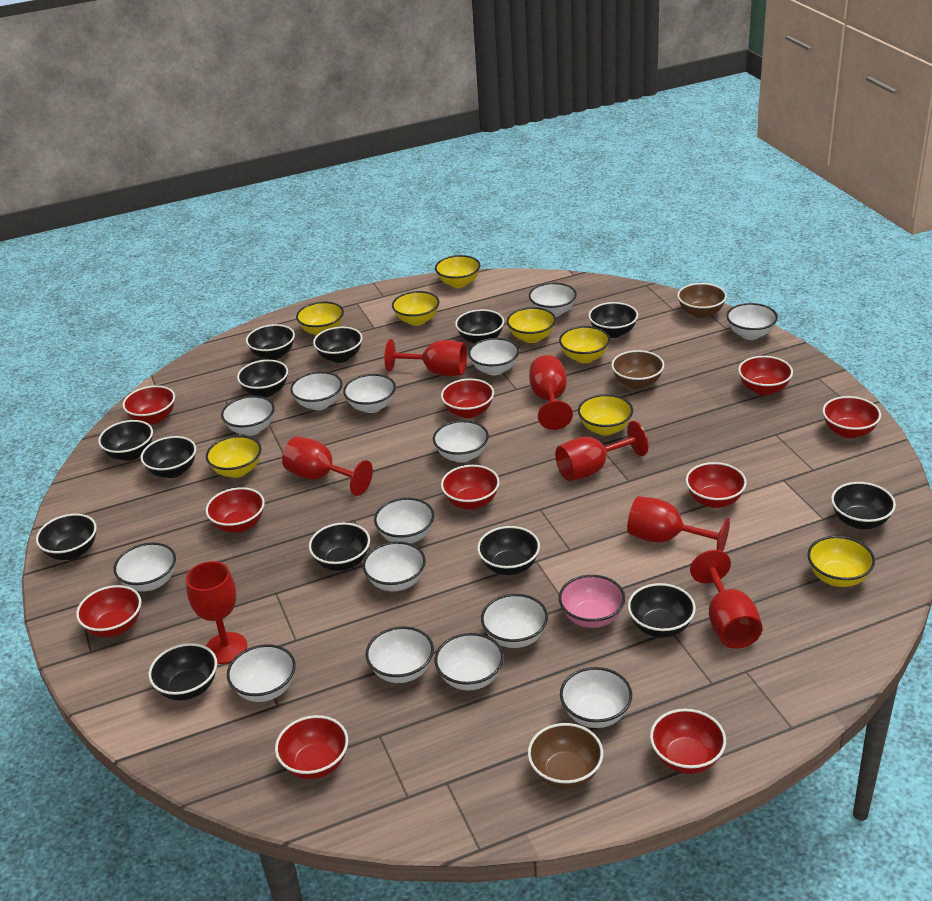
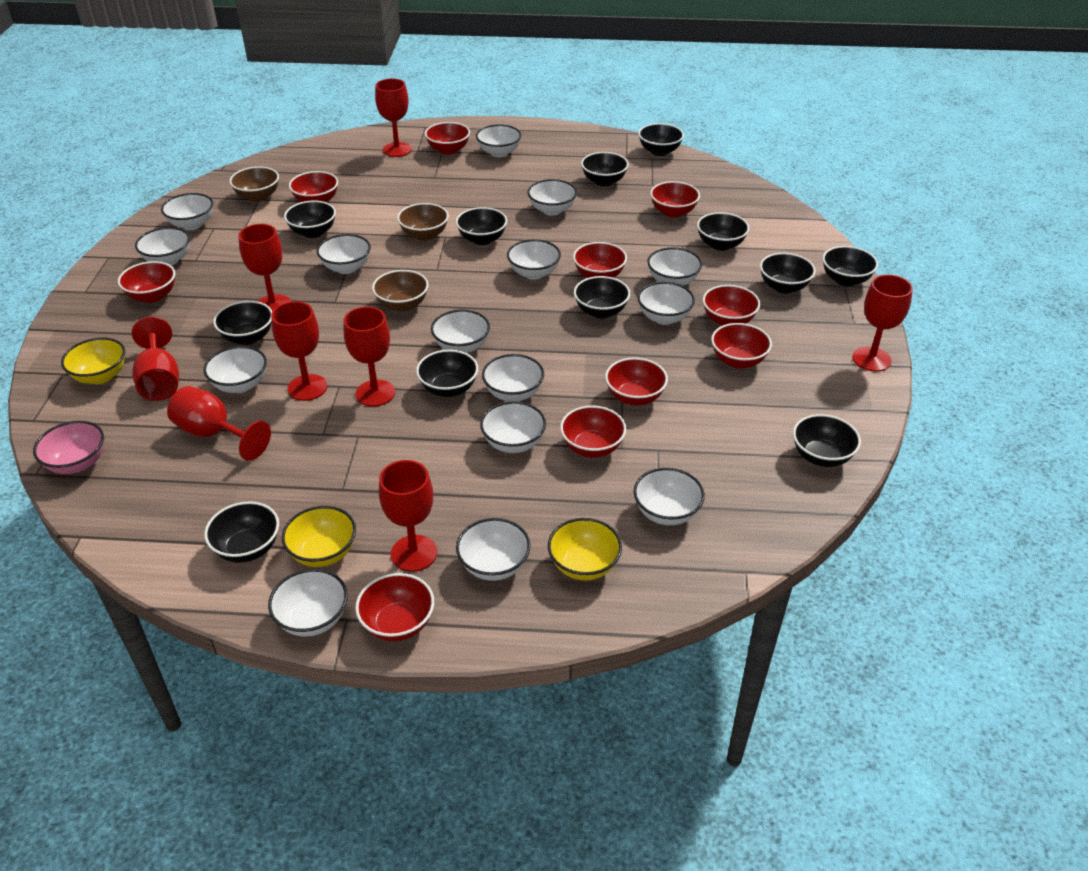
black bowl: 13 -> 12
red goblet: 7 -> 8
yellow bowl: 8 -> 3

